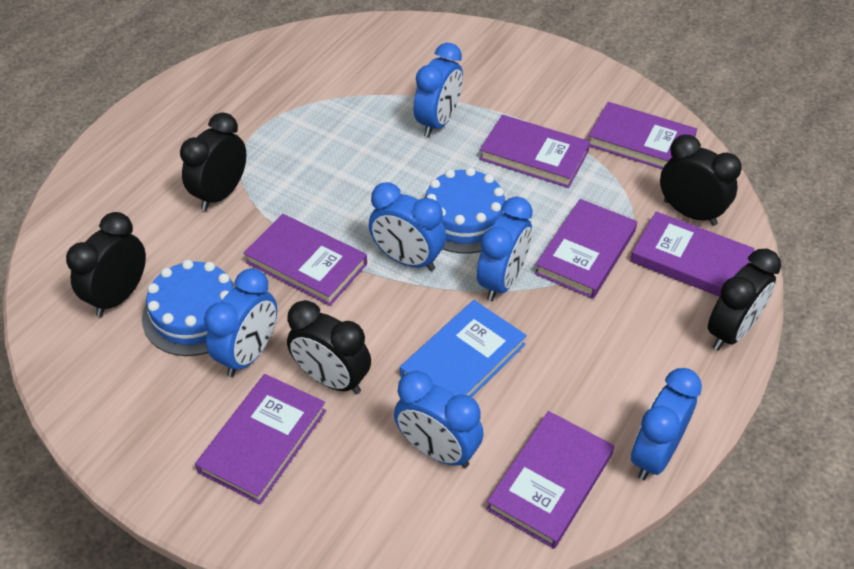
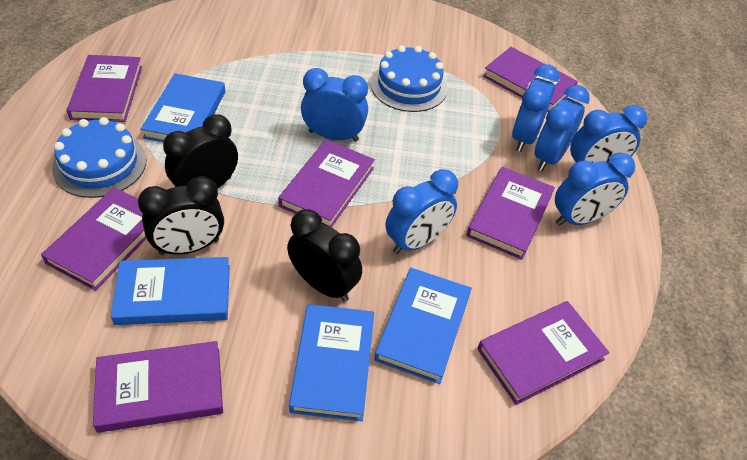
black clock: 5 -> 3
blue book: 1 -> 4

